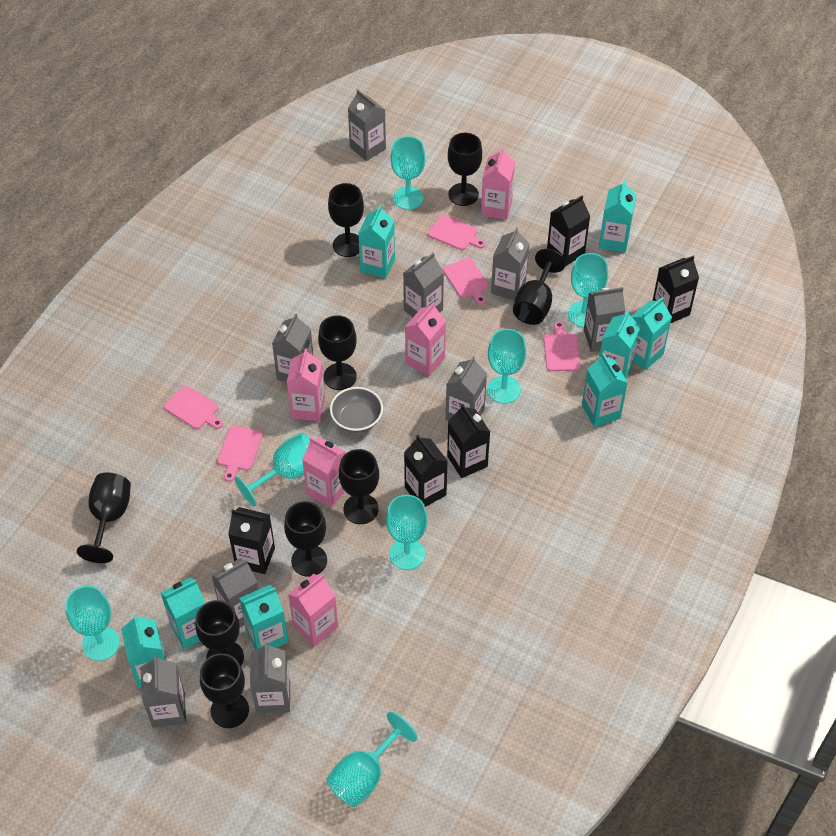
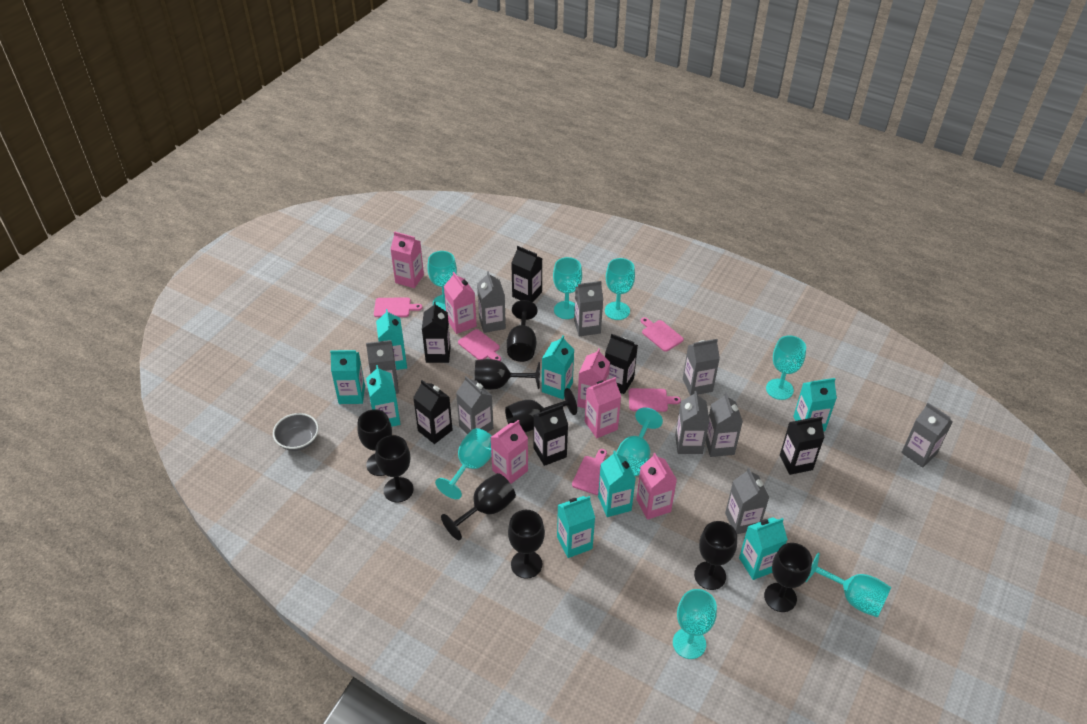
black carton: 5 -> 6
pink carton: 5 -> 6
turquoise goblet: 7 -> 8

